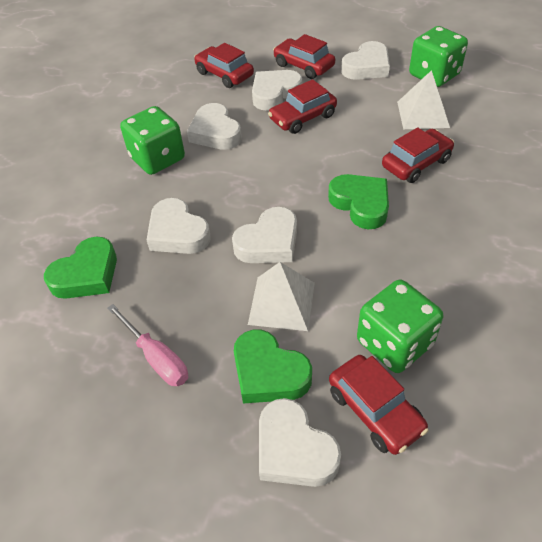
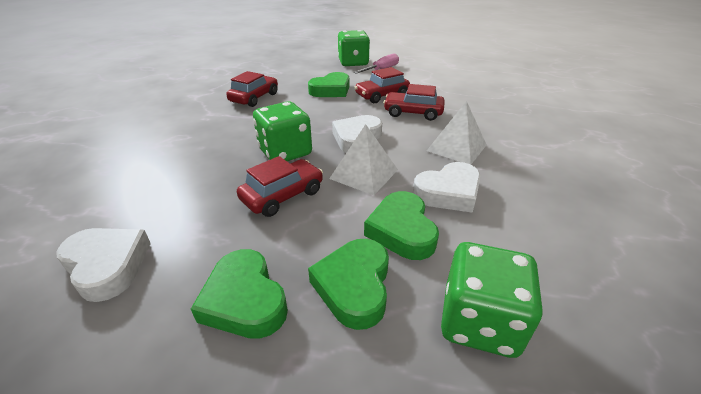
green heart: 3 -> 4
red car: 5 -> 4
white heart: 6 -> 3

